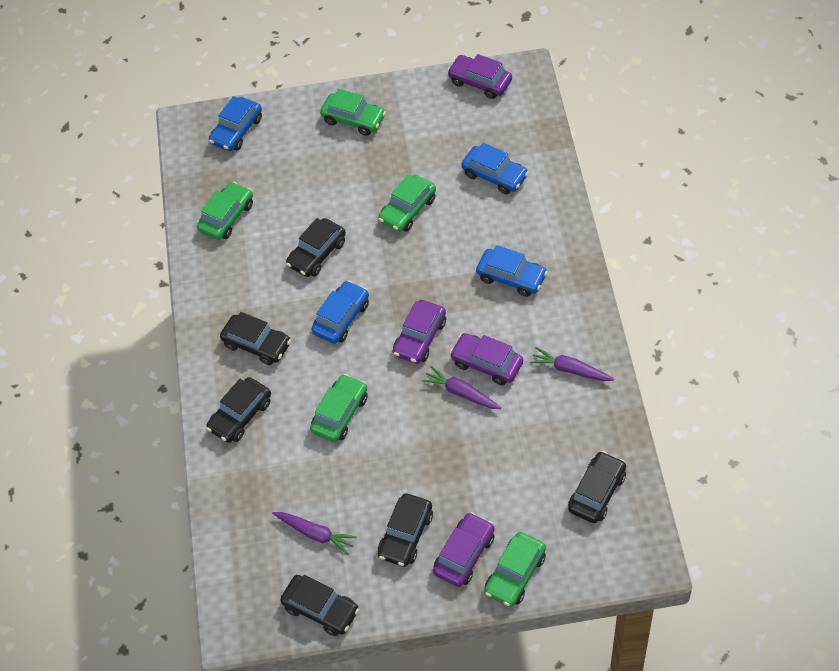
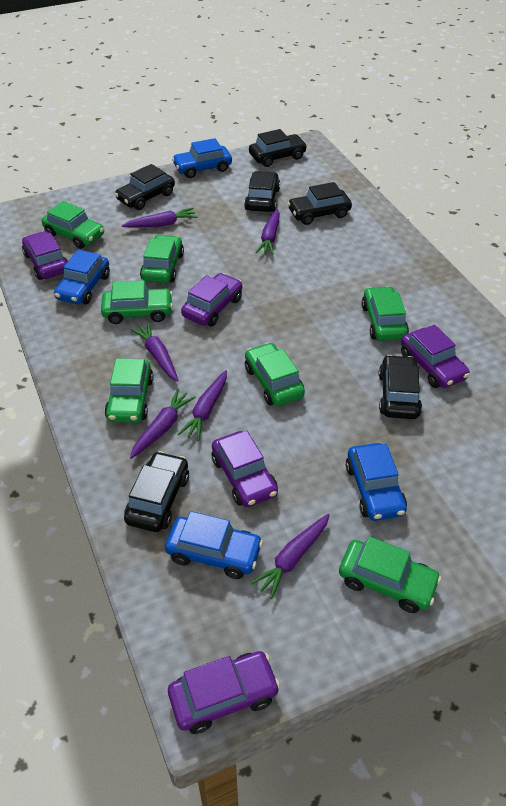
green car: 5 -> 7
purple car: 4 -> 5
purple carrot: 3 -> 6

